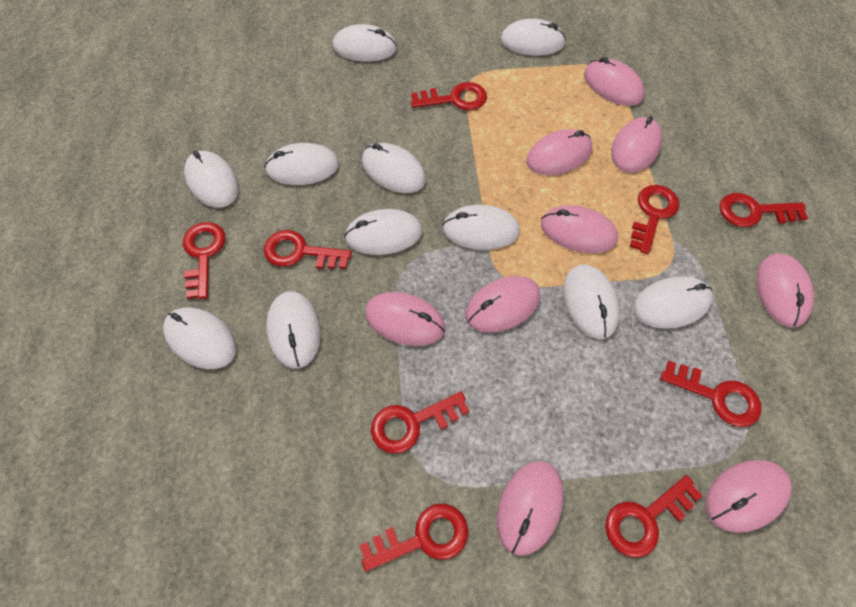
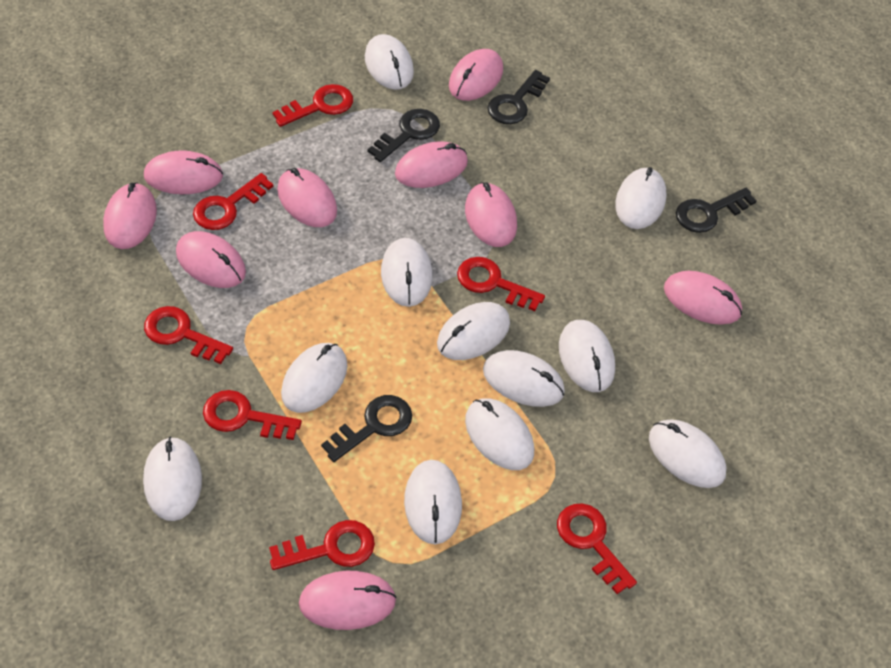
black key: 0 -> 4
red key: 9 -> 7

